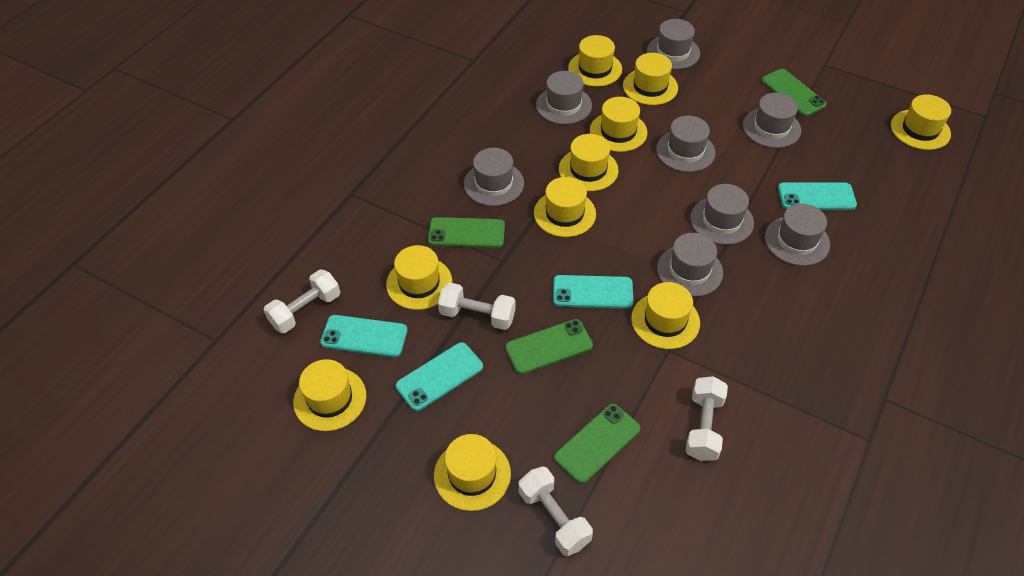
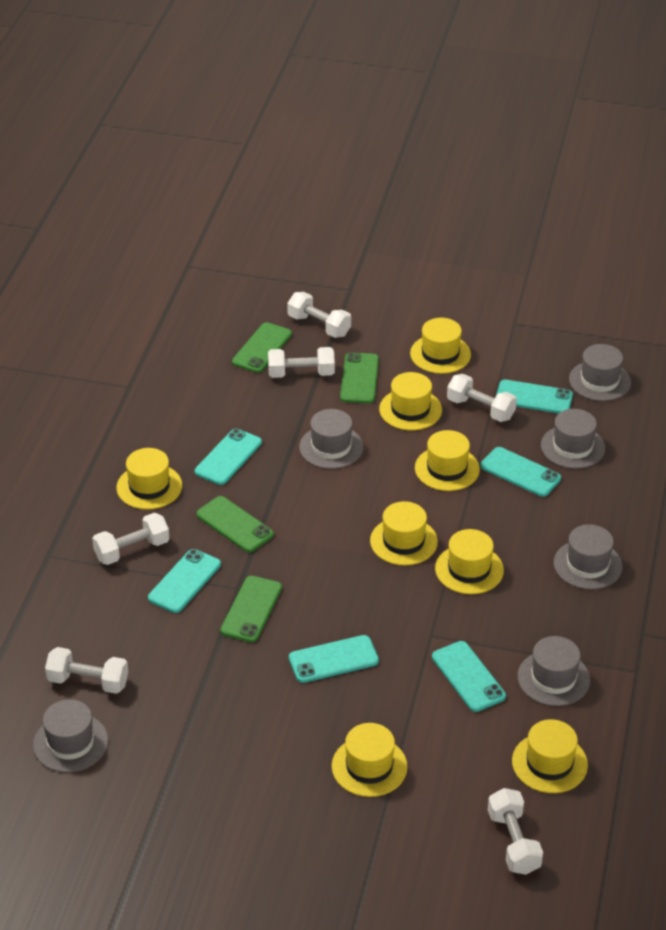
grey hat: 8 -> 6
turquoise phone: 4 -> 6
white dumbbell: 4 -> 6
yellow hat: 10 -> 8

